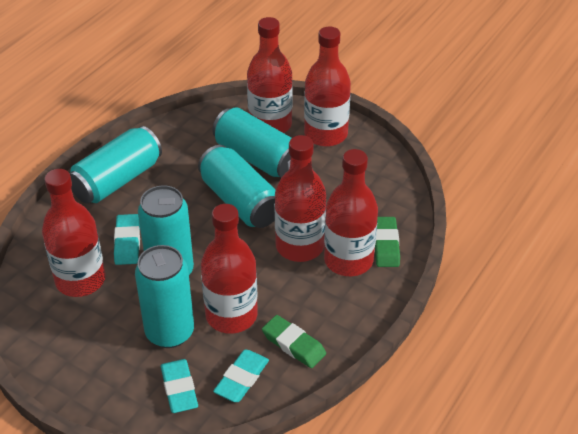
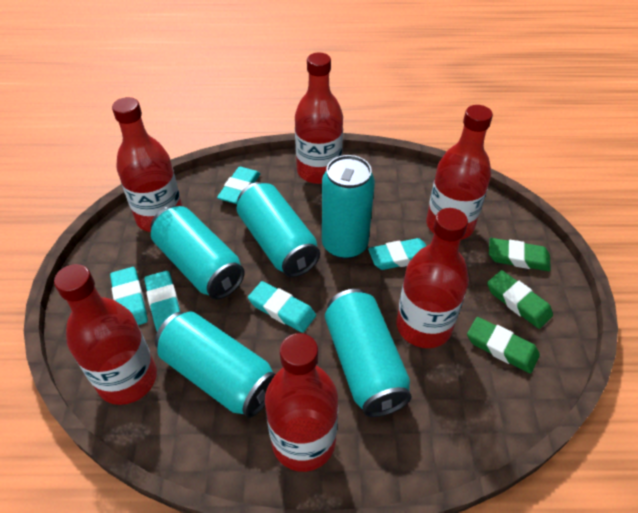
green eraser: 2 -> 3
turquoise eraser: 3 -> 5

